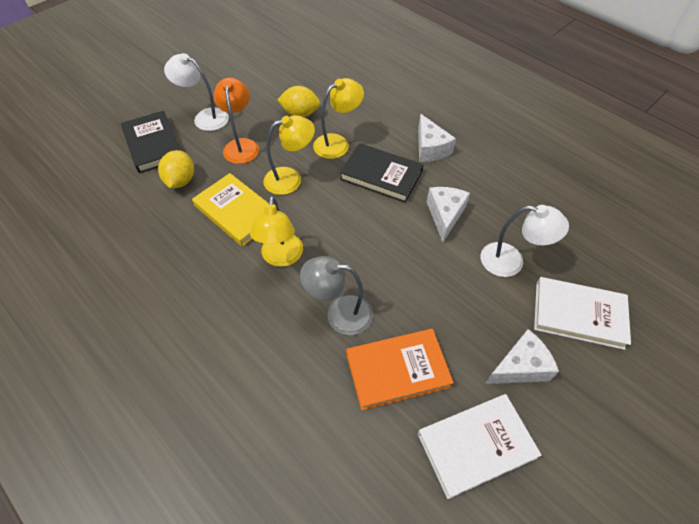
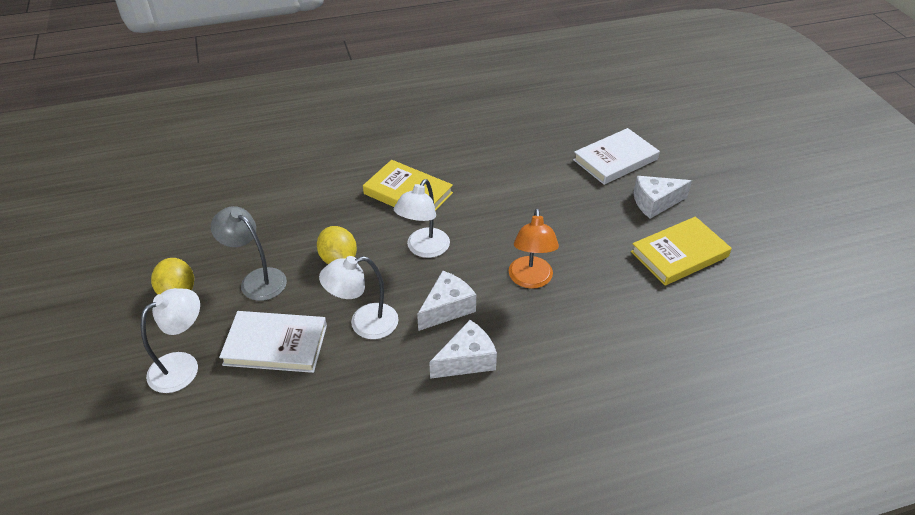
black book: 2 -> 0
orange book: 1 -> 0
white lamp: 2 -> 3
yellow book: 1 -> 2
yellow lamp: 3 -> 0

